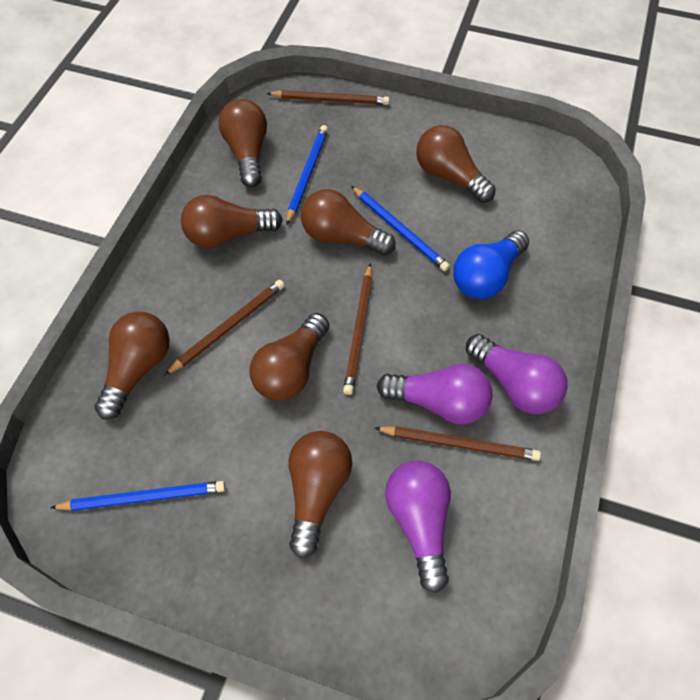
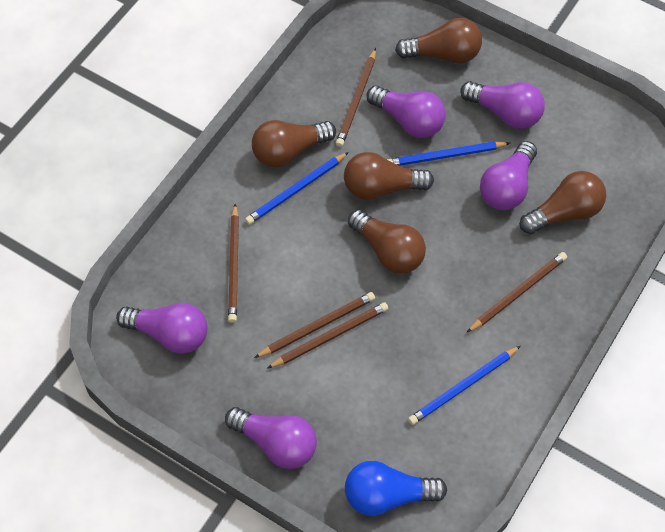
brown light bulb: 7 -> 5
brown pencil: 4 -> 5
purple light bulb: 3 -> 5

